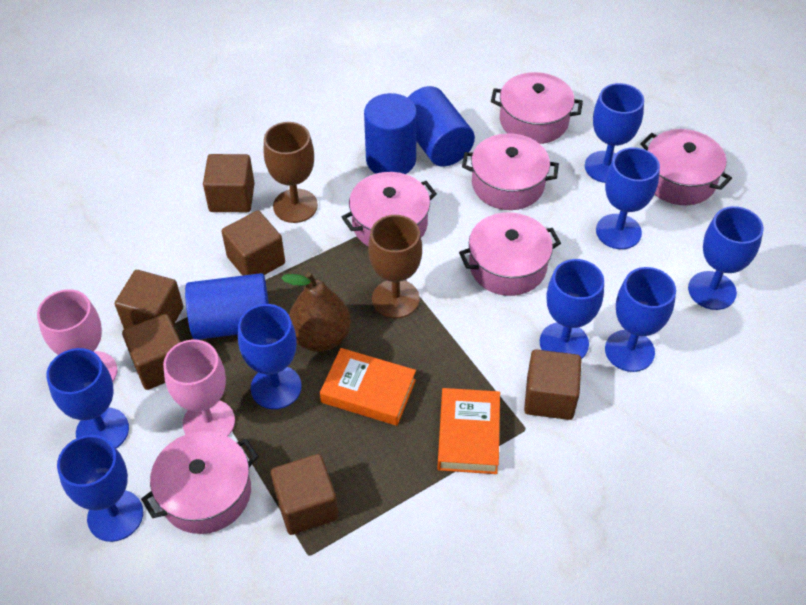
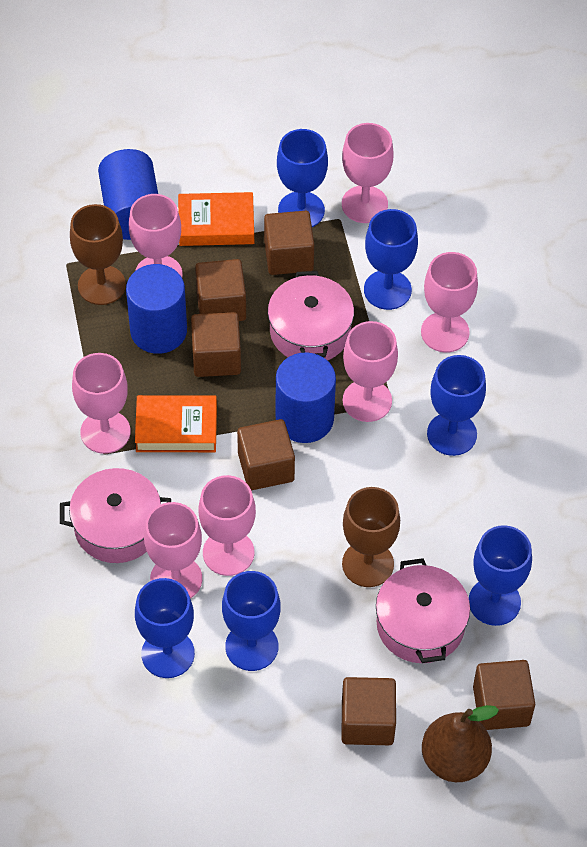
blue goblet: 8 -> 6
pink goblet: 2 -> 7
pink pot: 6 -> 3

